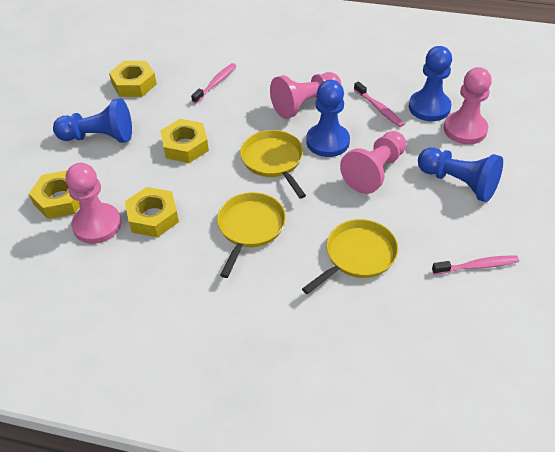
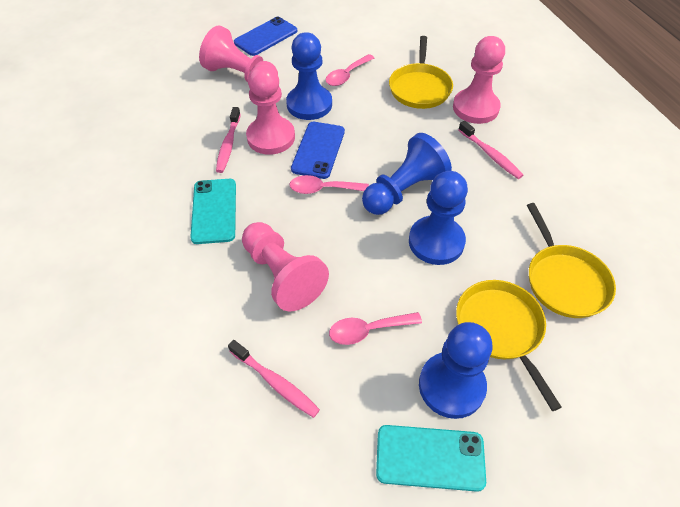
blue phone: 0 -> 2
pink spoon: 0 -> 3
turquoise phone: 0 -> 2
yellow nut: 4 -> 0

